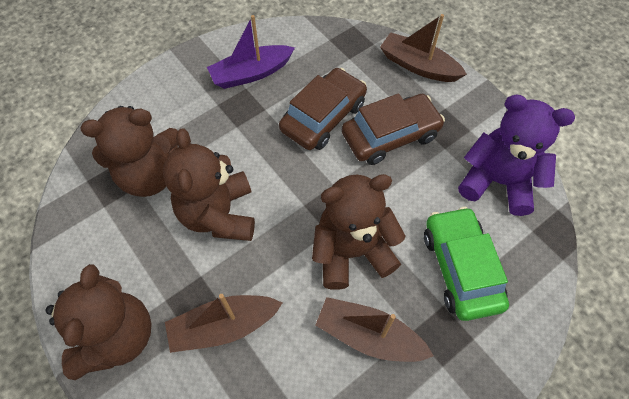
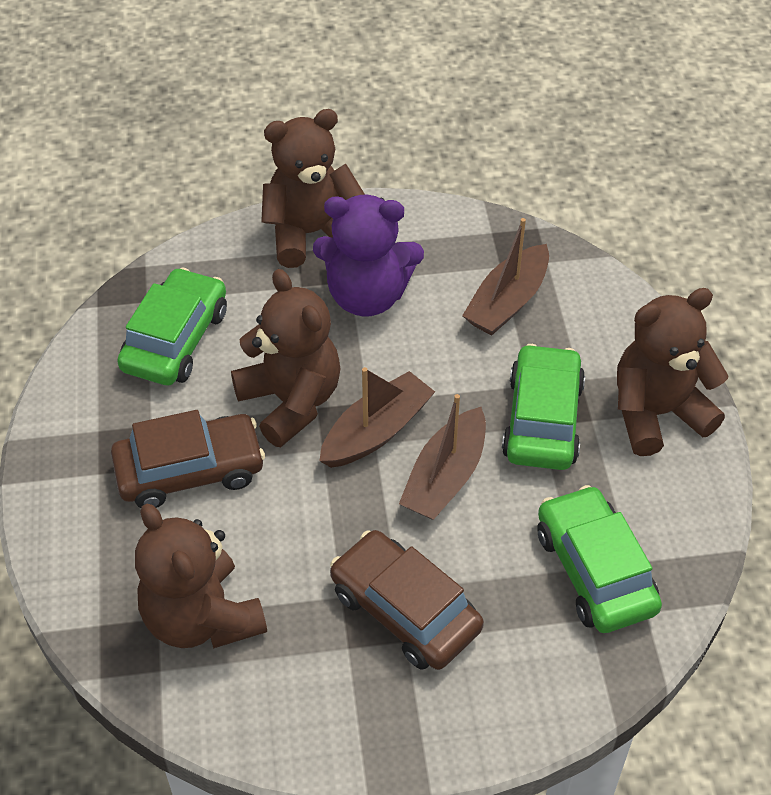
green car: 1 -> 3
purple boat: 1 -> 0

